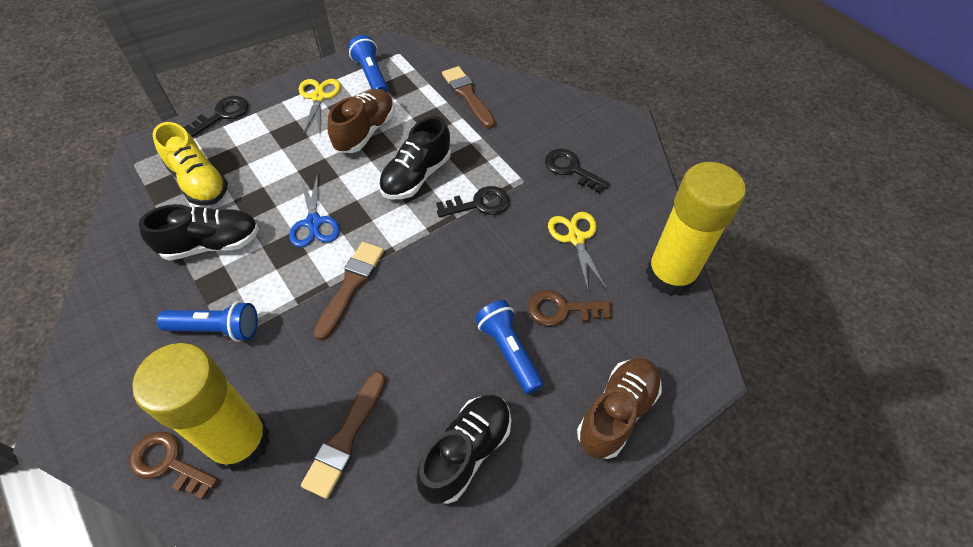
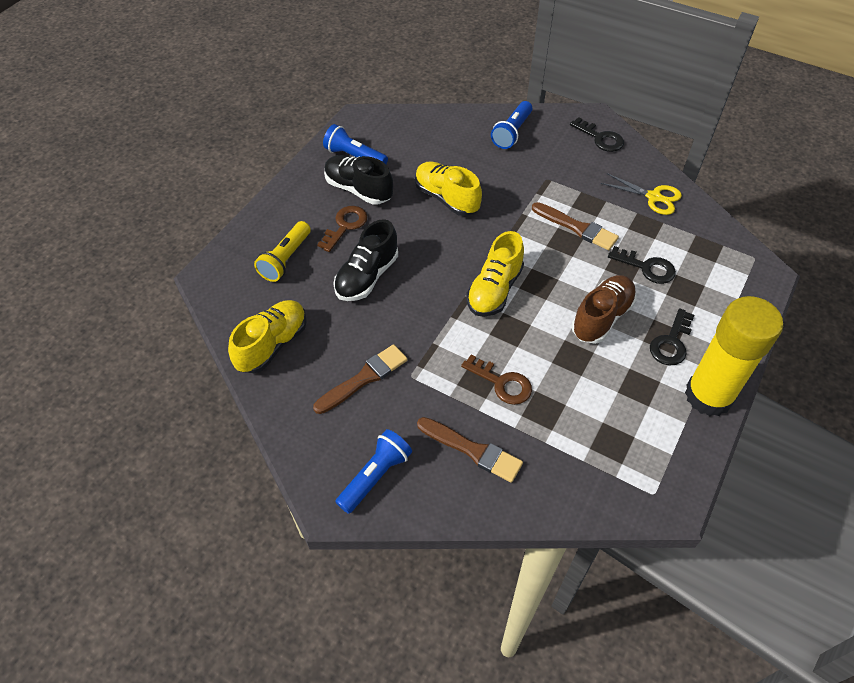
black shoe: 3 -> 2
blue scissors: 1 -> 0
brown shoe: 2 -> 1
yellow flashlight: 0 -> 1
yellow glue stick: 2 -> 1
yellow scissors: 2 -> 1
yellow shoe: 1 -> 3

